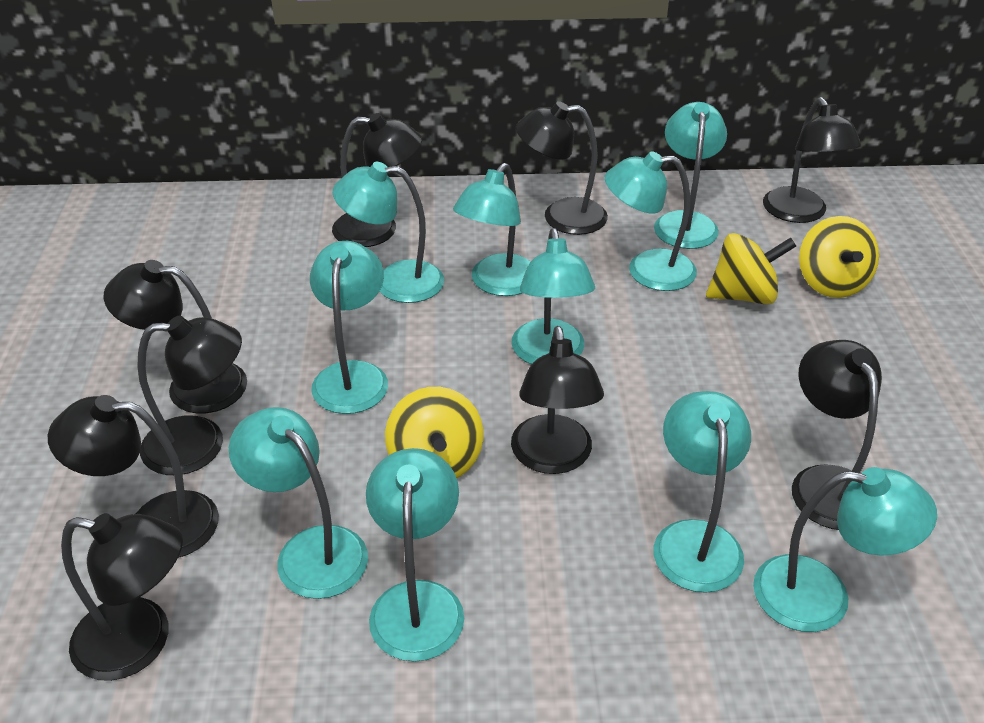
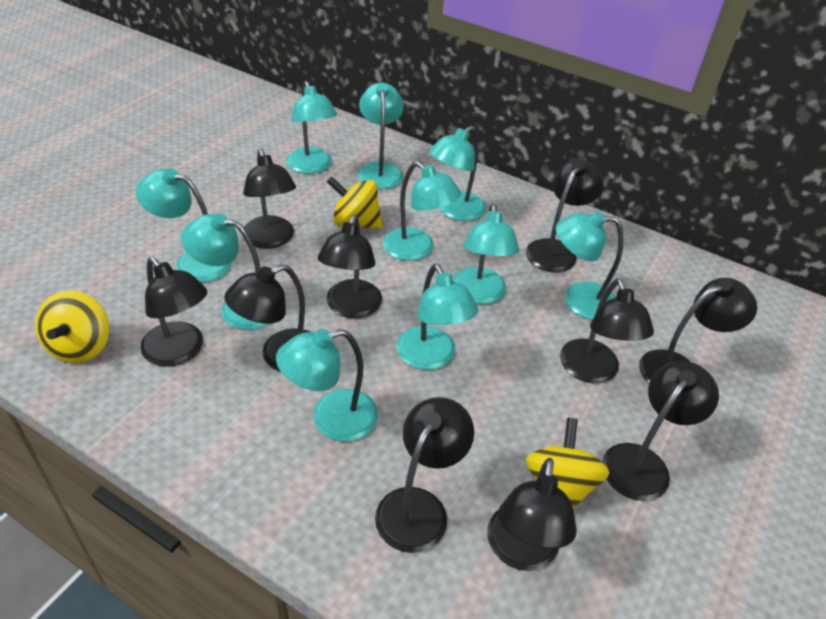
black lamp: 9 -> 10

